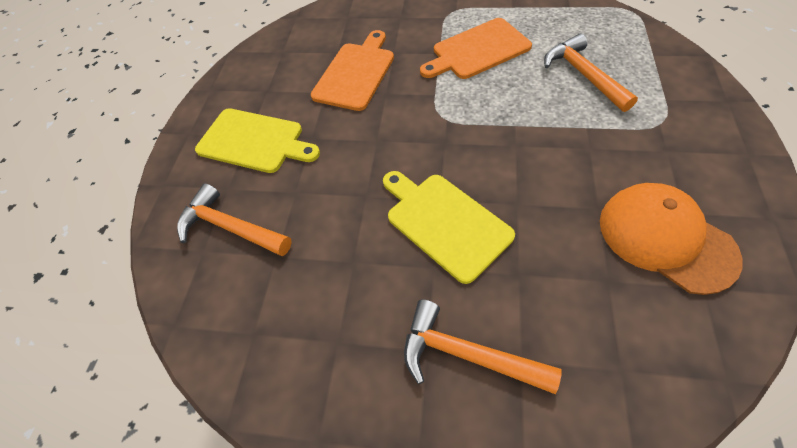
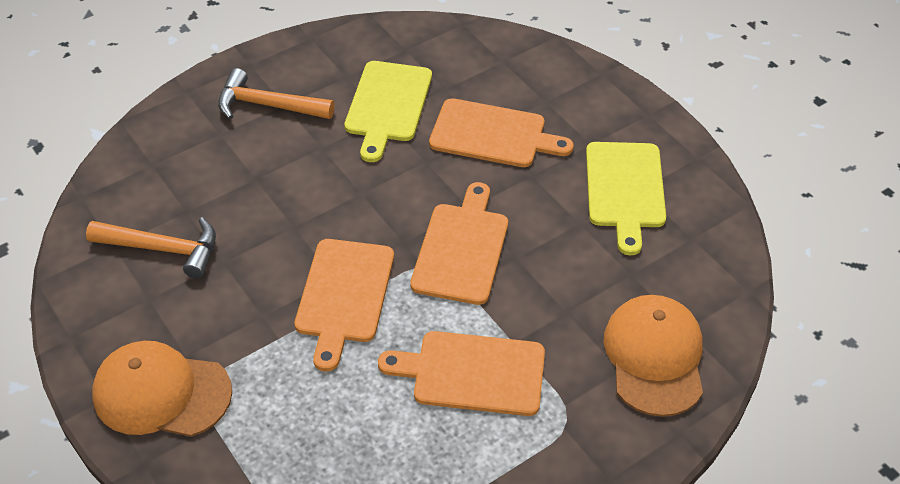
orange cap: 1 -> 2
orange cutting board: 2 -> 4
orange hammer: 3 -> 2

